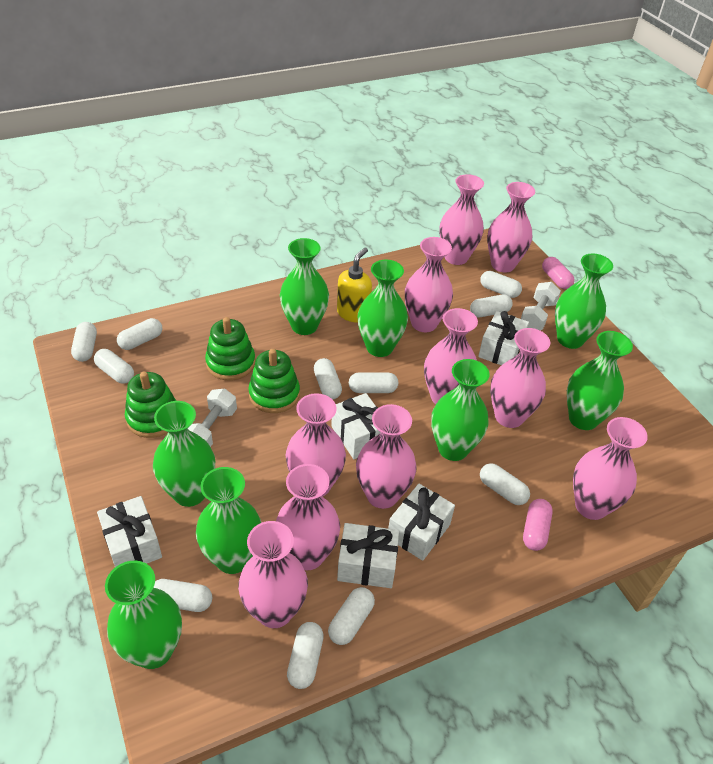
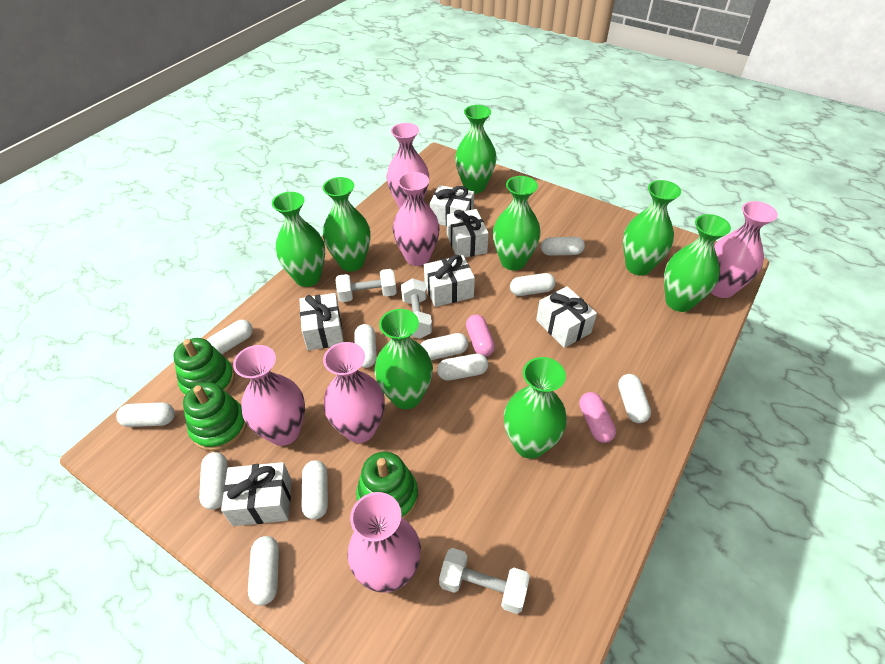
pink vase: 10 -> 6
white dumbbell: 2 -> 3
white gift: 5 -> 6
yellow soap dispenser: 1 -> 0

